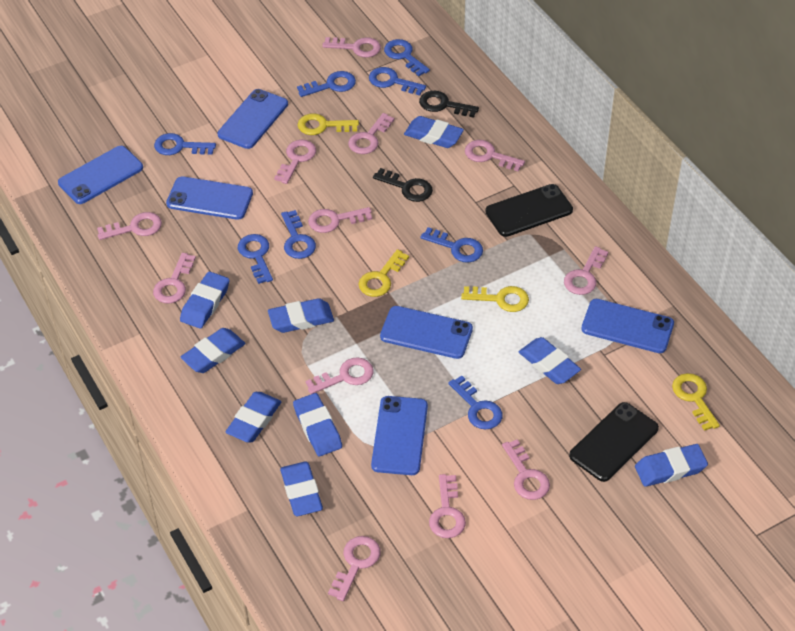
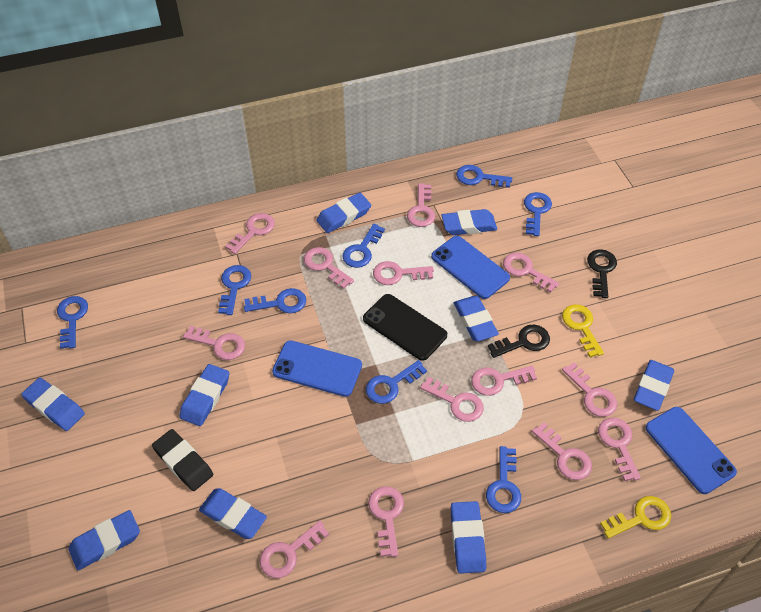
black eraser: 0 -> 1
black phone: 2 -> 1
blue phone: 6 -> 3
pink key: 12 -> 13
yellow key: 4 -> 2

